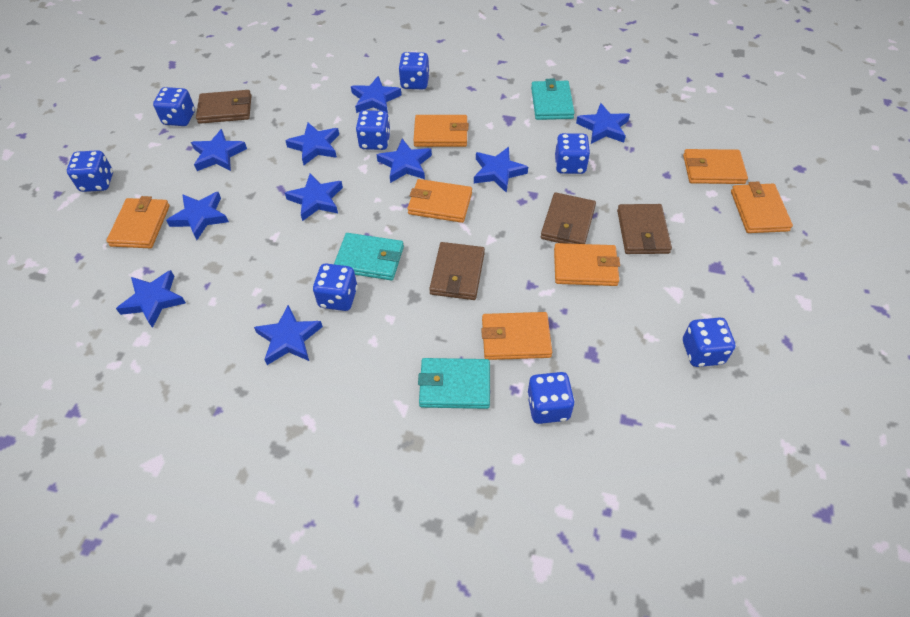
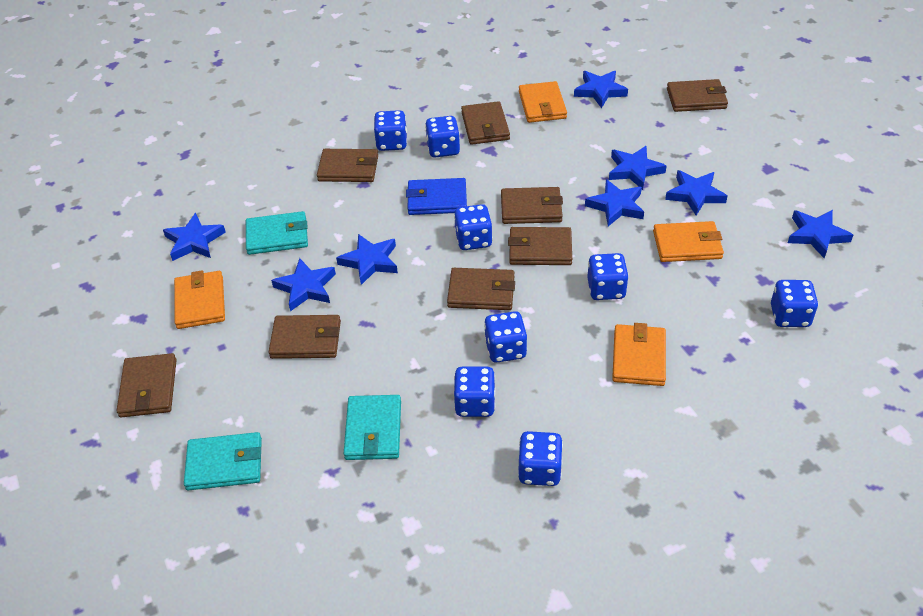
blue star: 10 -> 8
blue wallet: 0 -> 1
brown wallet: 4 -> 8
orange wallet: 7 -> 4

